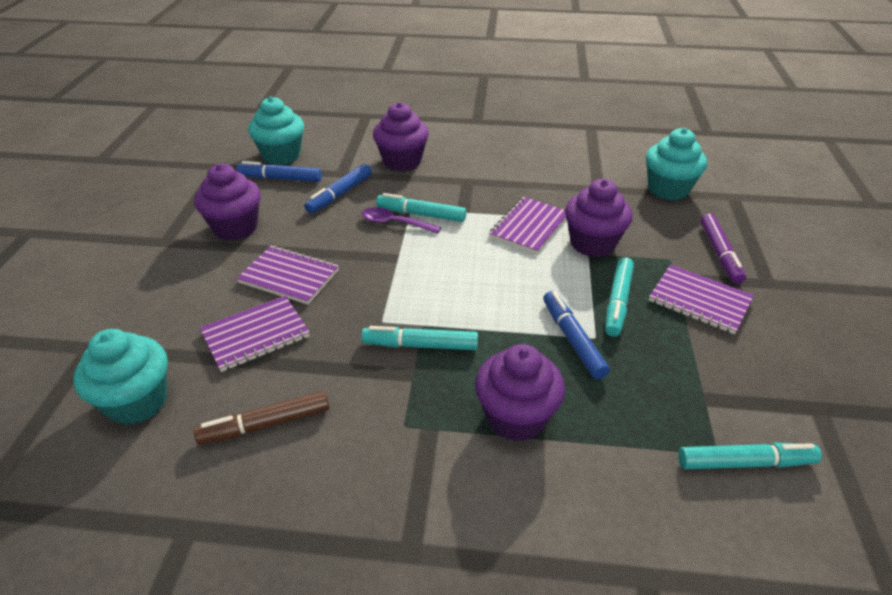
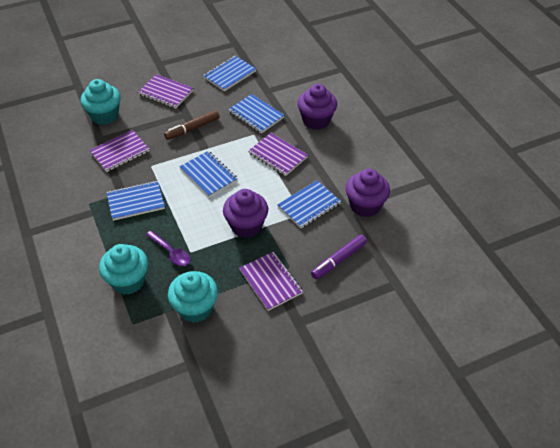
blue marker: 3 -> 0
blue notebook: 0 -> 5
purple cupcake: 4 -> 3
turquoise marker: 4 -> 0

